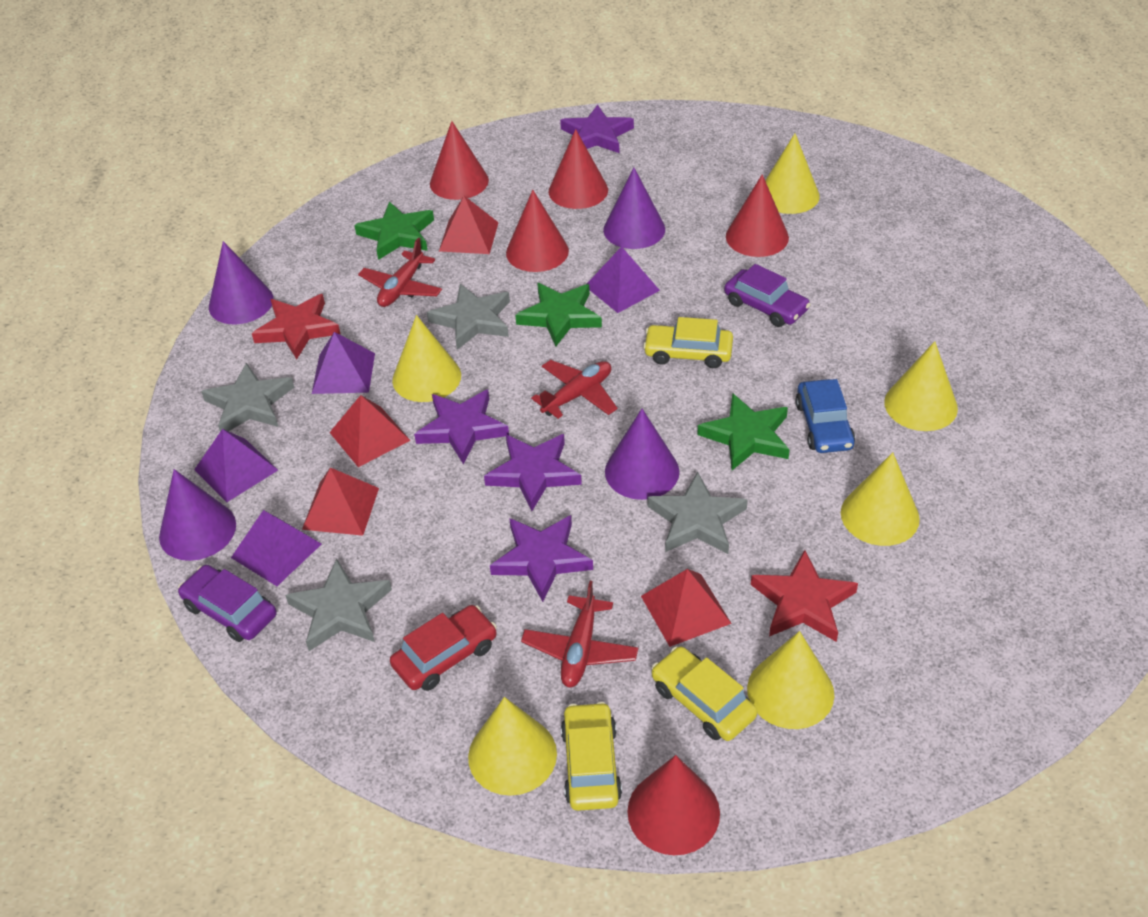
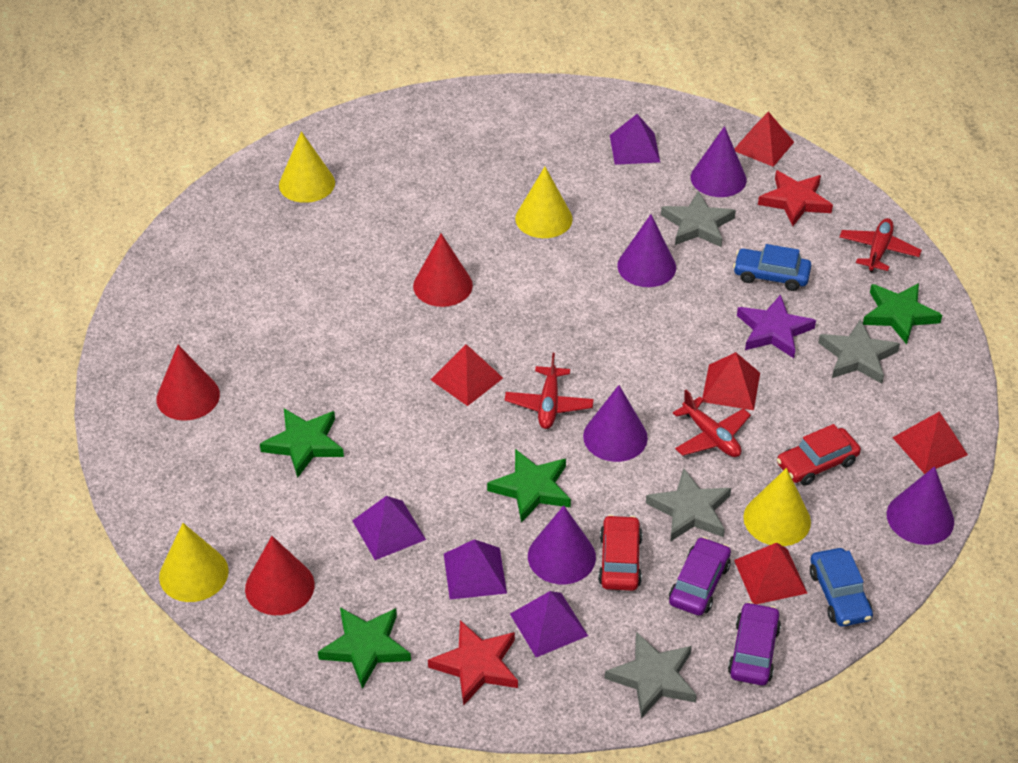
blue car: 1 -> 2
green star: 3 -> 4
purple cone: 4 -> 5
purple star: 4 -> 1
red car: 1 -> 2
red cone: 5 -> 3
red pyramid: 4 -> 5
yellow car: 3 -> 0
yellow cone: 6 -> 4

